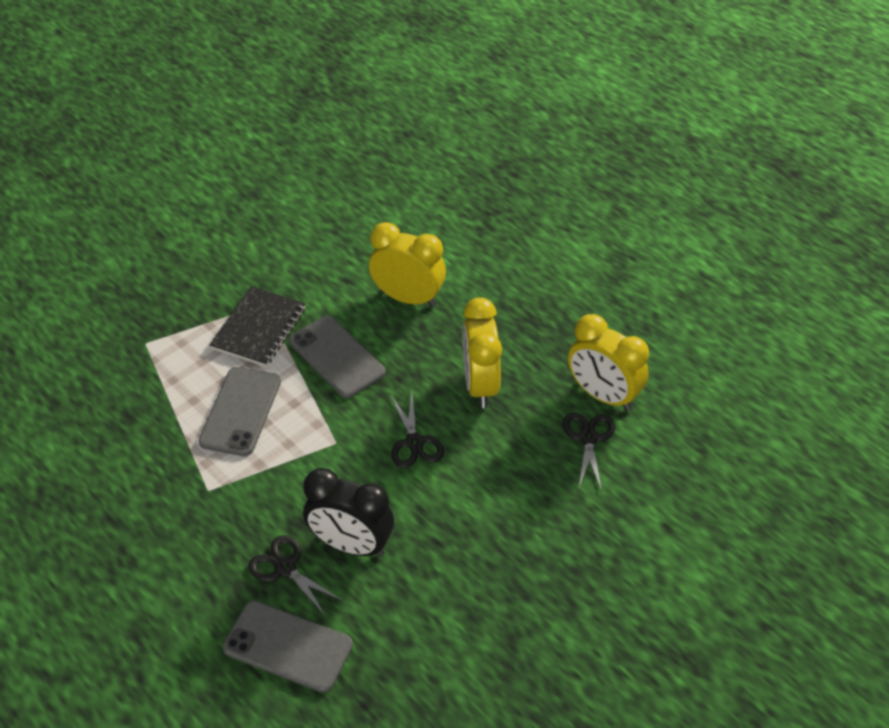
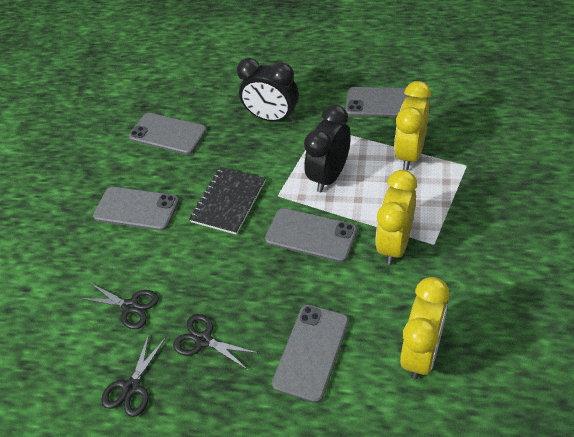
black clock: 1 -> 2
grey phone: 3 -> 5

